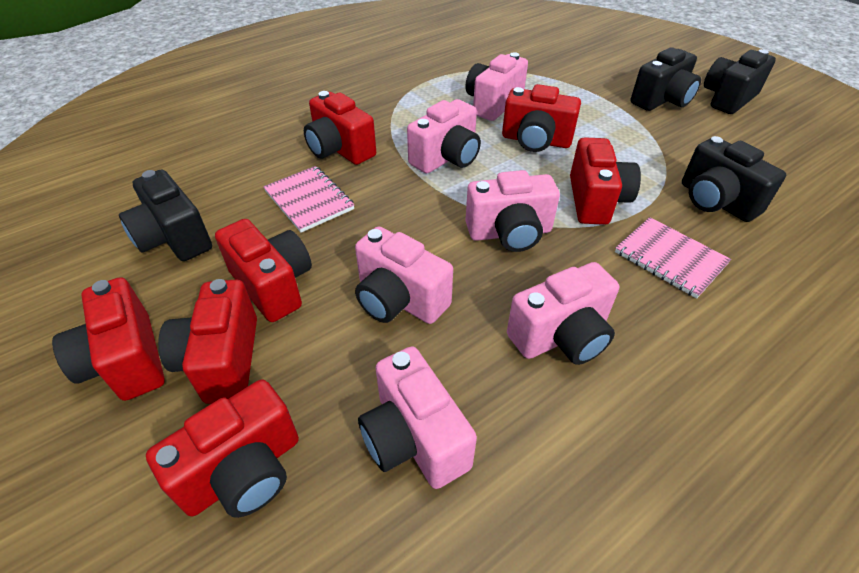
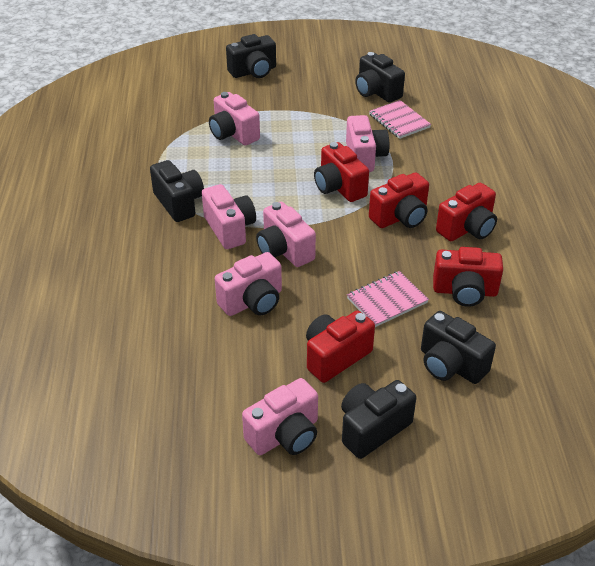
black camera: 4 -> 5
red camera: 7 -> 5

